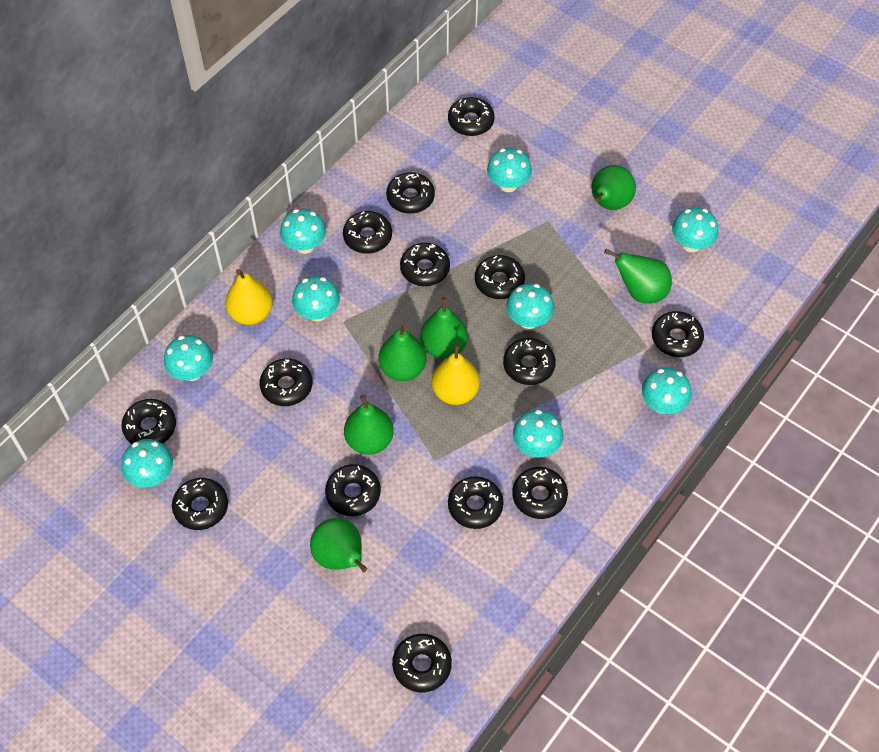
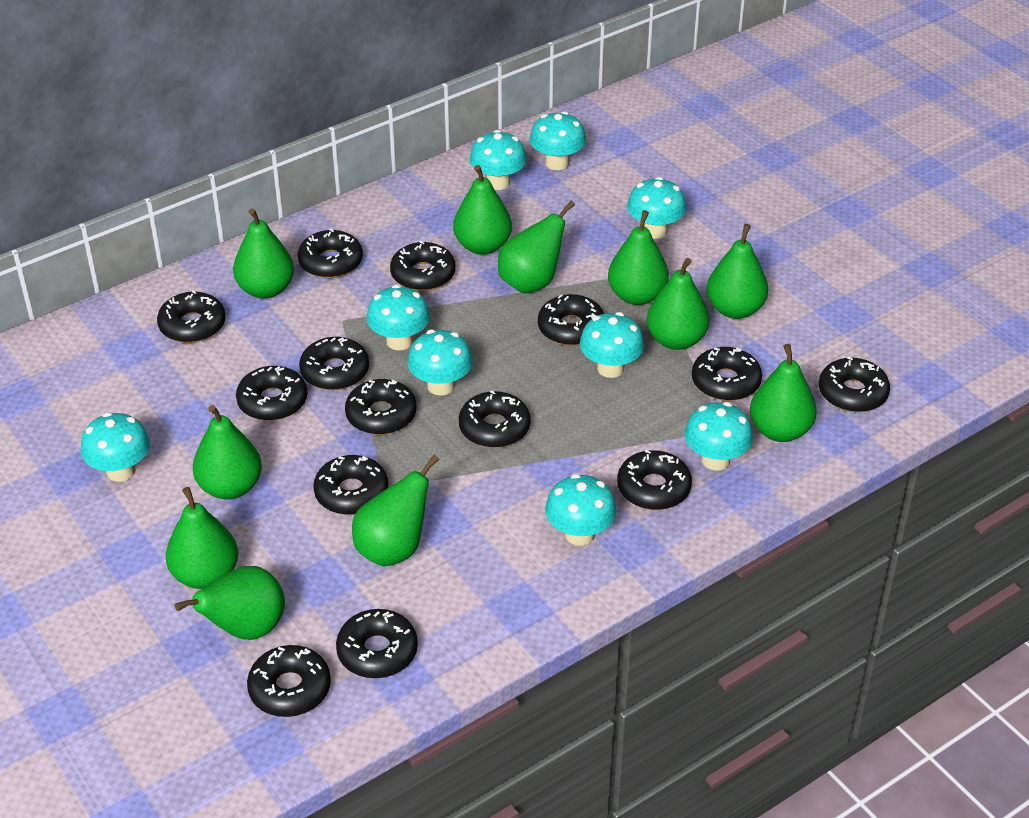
green pear: 6 -> 11
yellow pear: 2 -> 0

